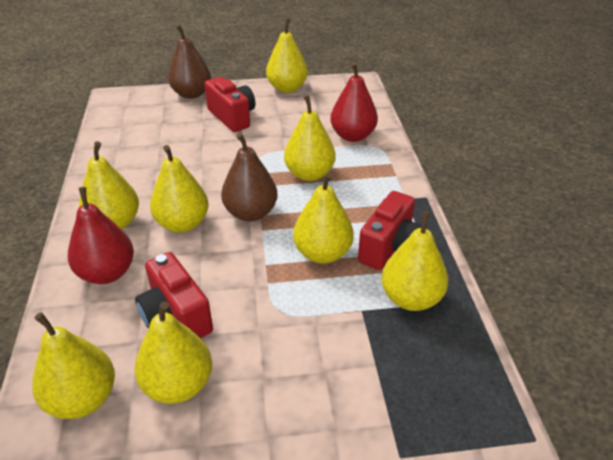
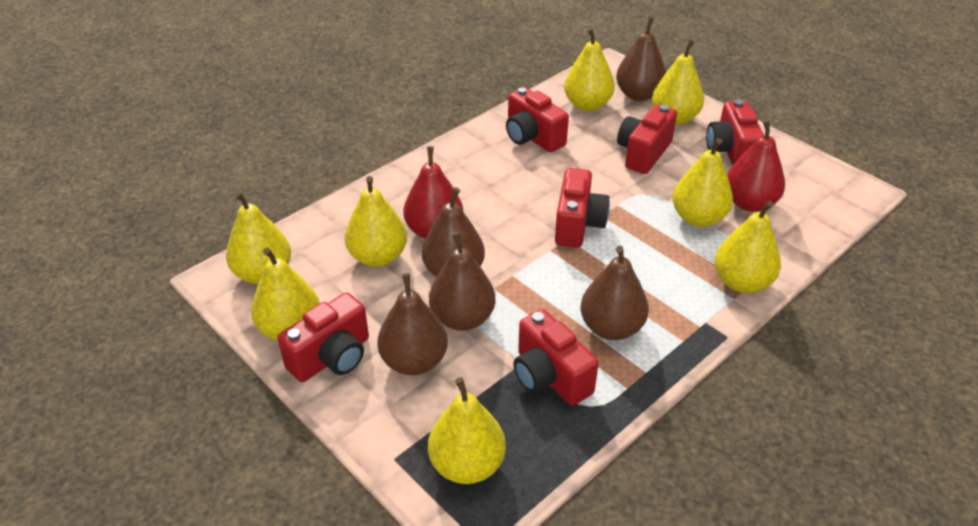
brown pear: 2 -> 5
red camera: 3 -> 6

